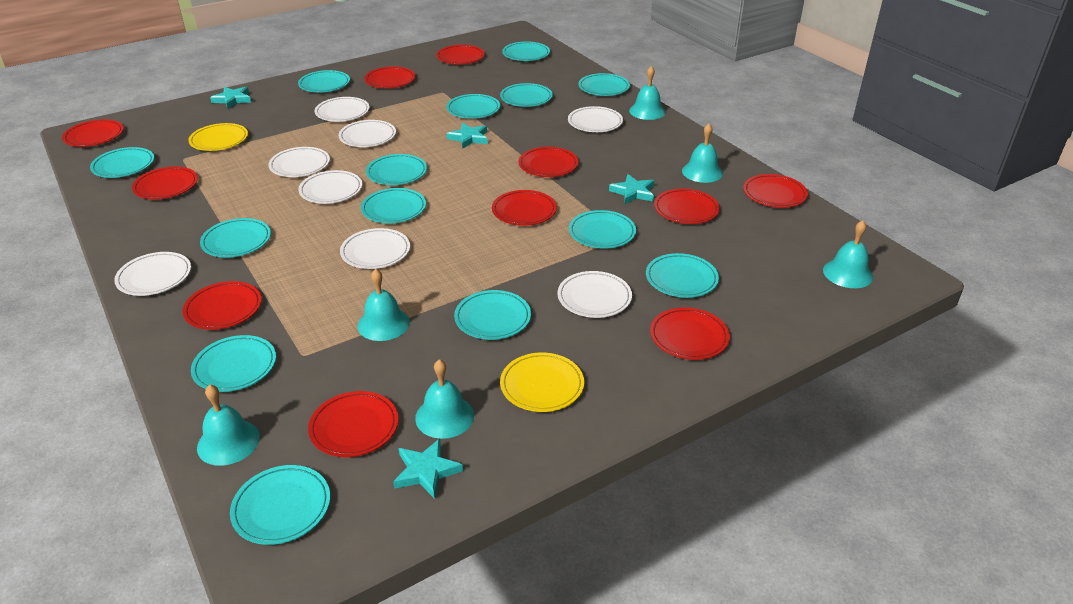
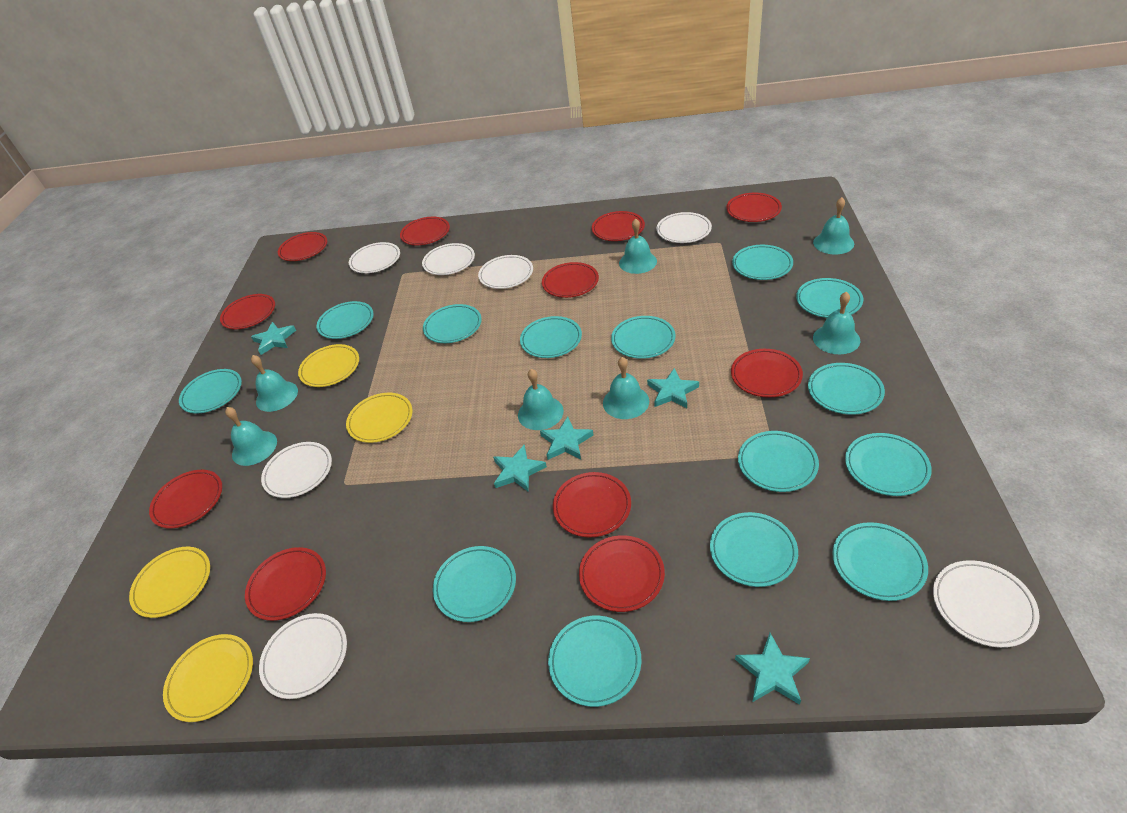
turquoise bell: 6 -> 7
turquoise star: 4 -> 5
white plate: 8 -> 7
yellow plate: 2 -> 4

